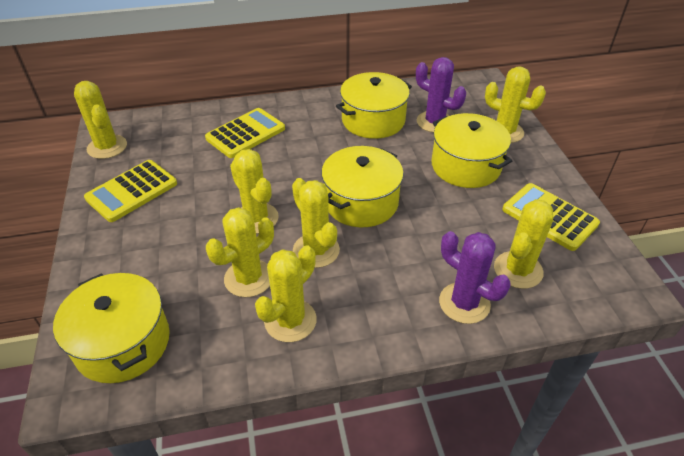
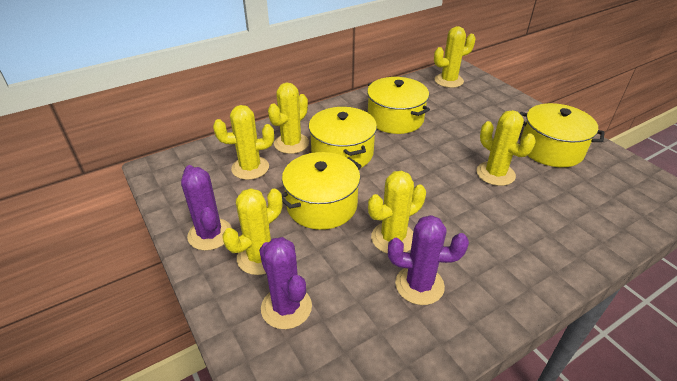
purple cactus: 2 -> 3
yellow cactus: 7 -> 6
yellow calculator: 3 -> 0

